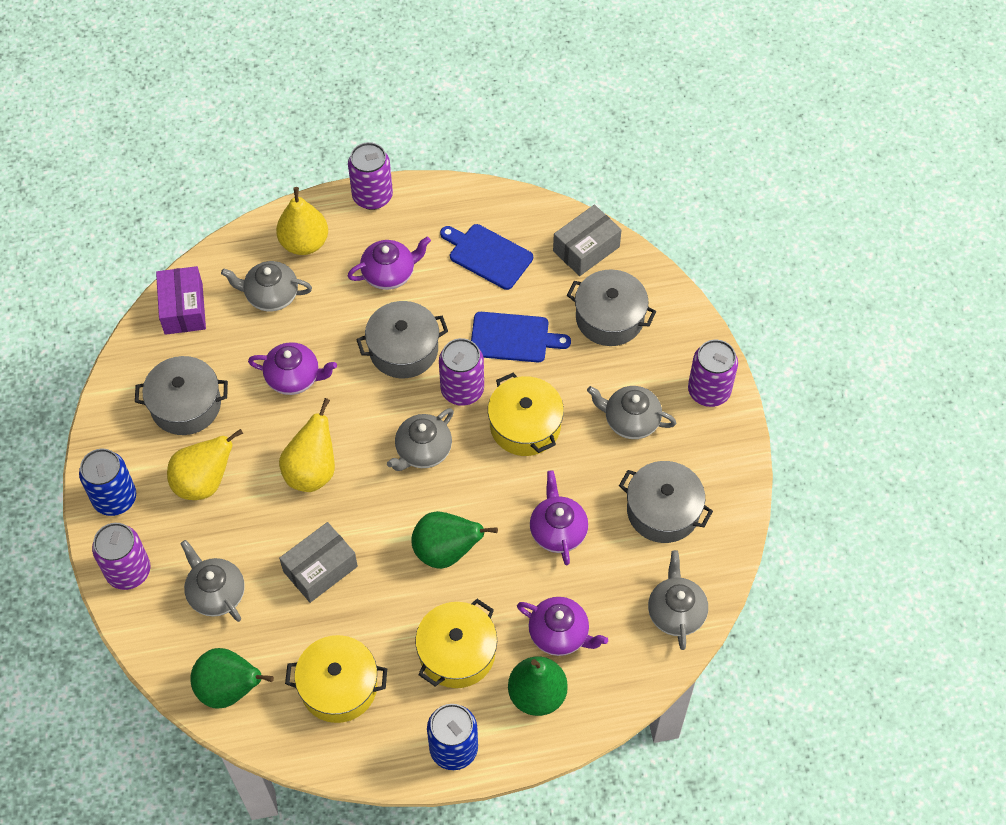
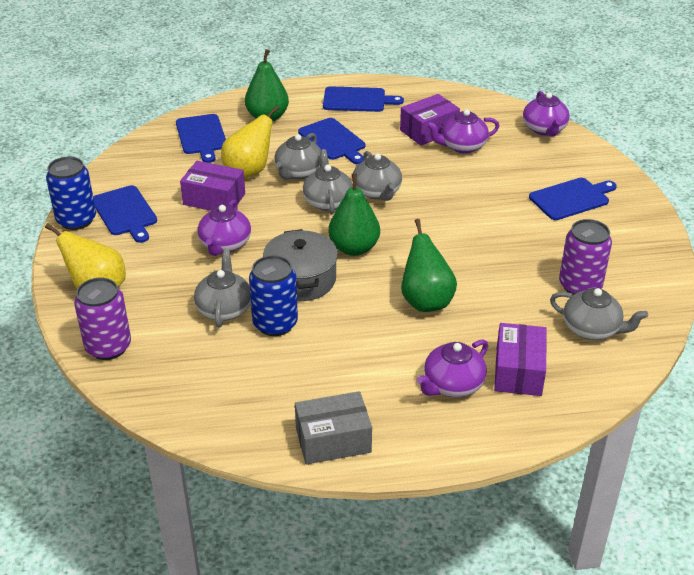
blue cutting board: 2 -> 5
grey box: 2 -> 1
grey pot: 4 -> 1
purple box: 1 -> 3
purple can: 4 -> 2
yellow pear: 3 -> 2
yellow pot: 3 -> 0

